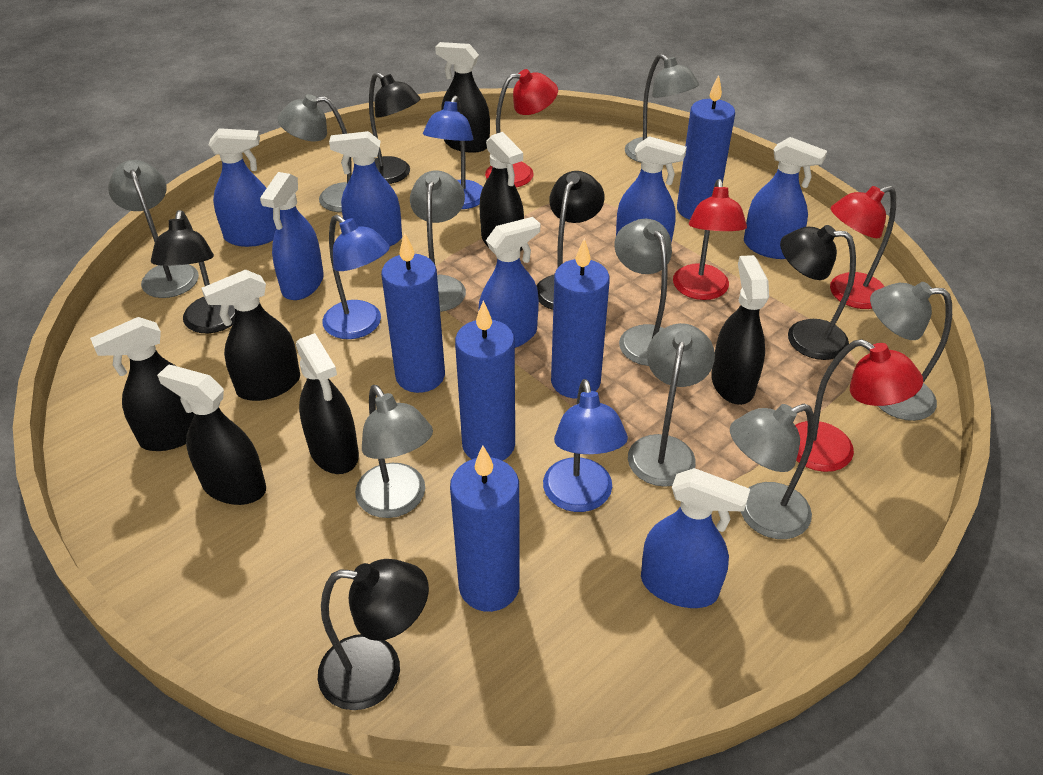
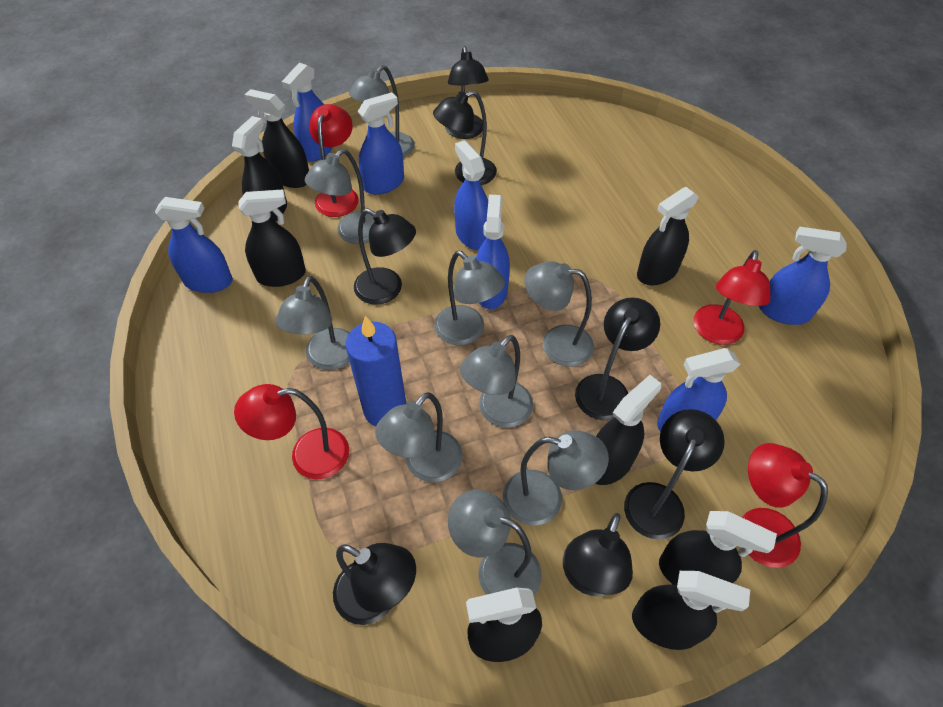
black lamp: 5 -> 7
black spray bottle: 7 -> 8
blue candle: 5 -> 1
blue lamp: 3 -> 0

